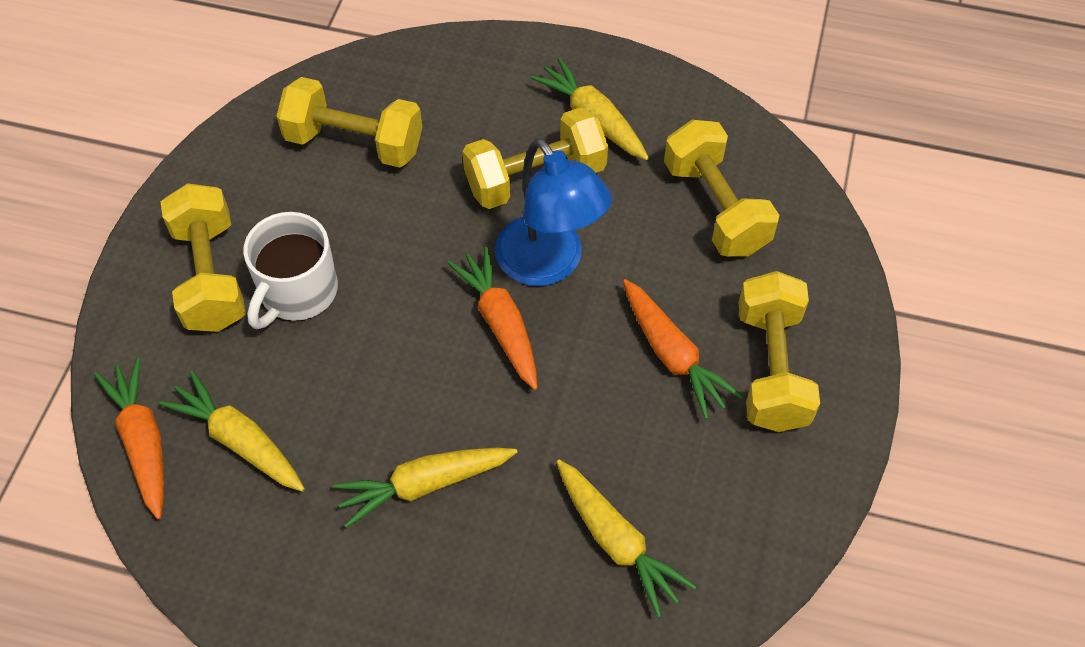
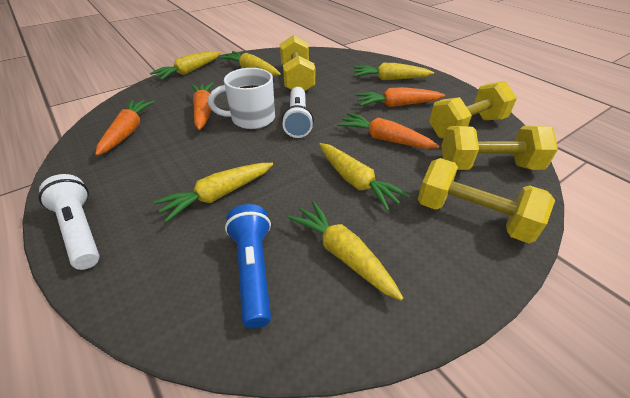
blue flashlight: 0 -> 1
blue lamp: 1 -> 0
orange carrot: 3 -> 4
white flashlight: 0 -> 2
yellow carrot: 4 -> 6
yellow dumbbell: 5 -> 4

